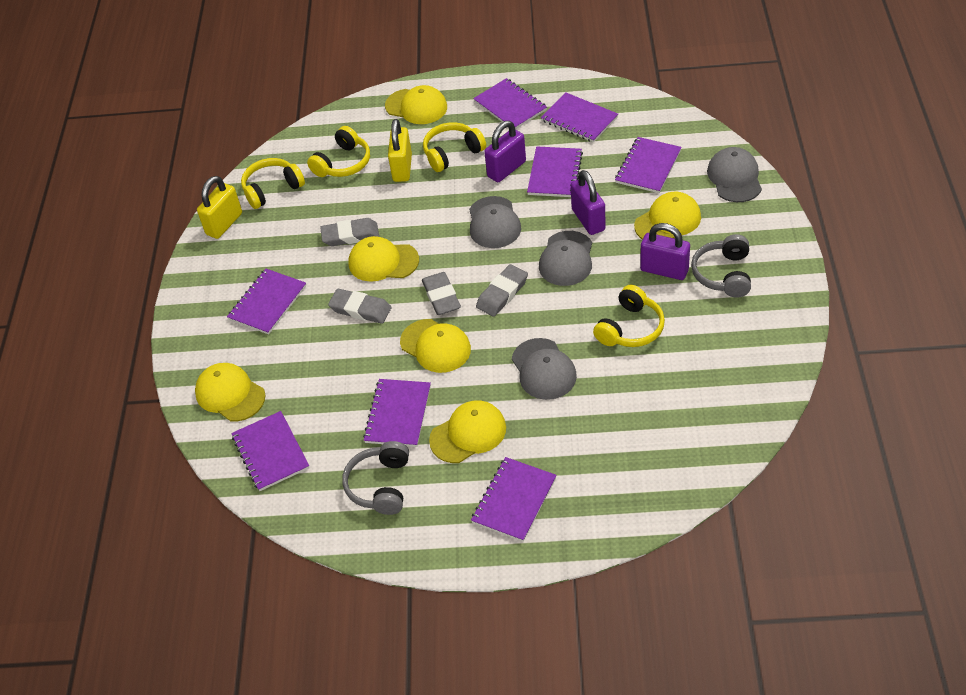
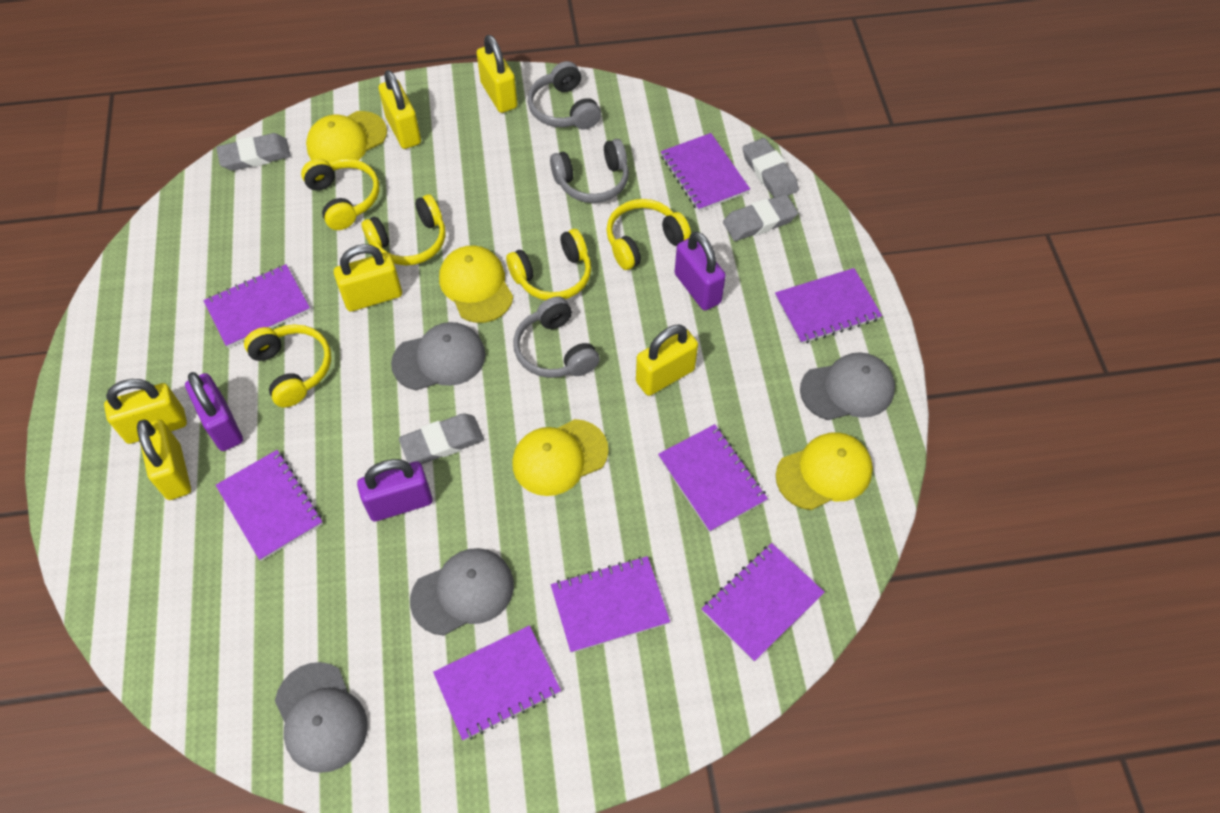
grey headphones: 2 -> 3
yellow cap: 6 -> 4
yellow headphones: 4 -> 5
yellow padlock: 2 -> 6

